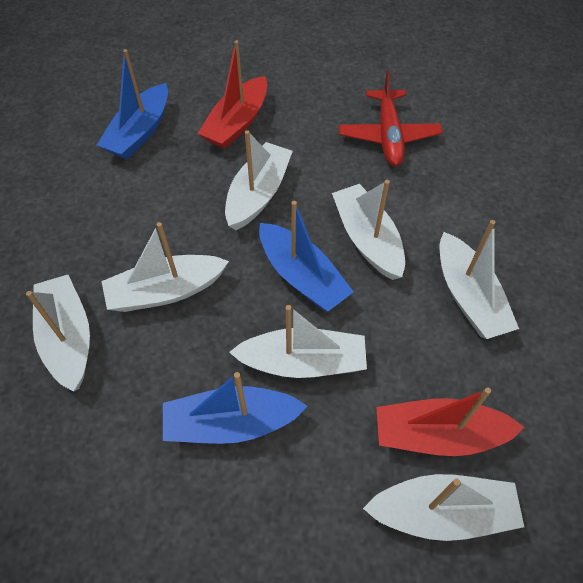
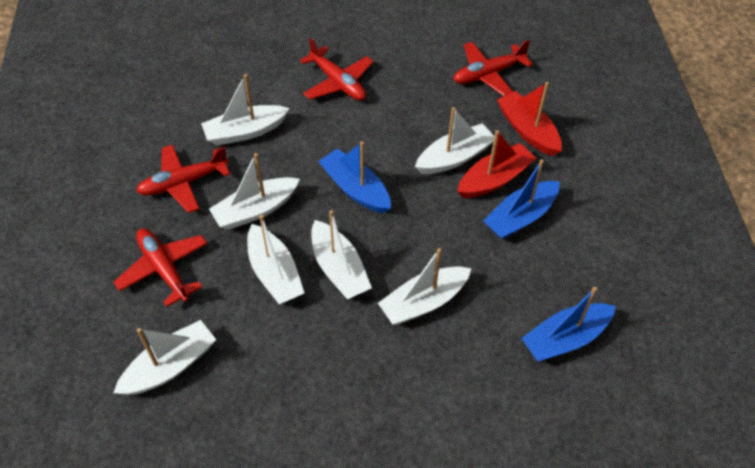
red plane: 1 -> 4

